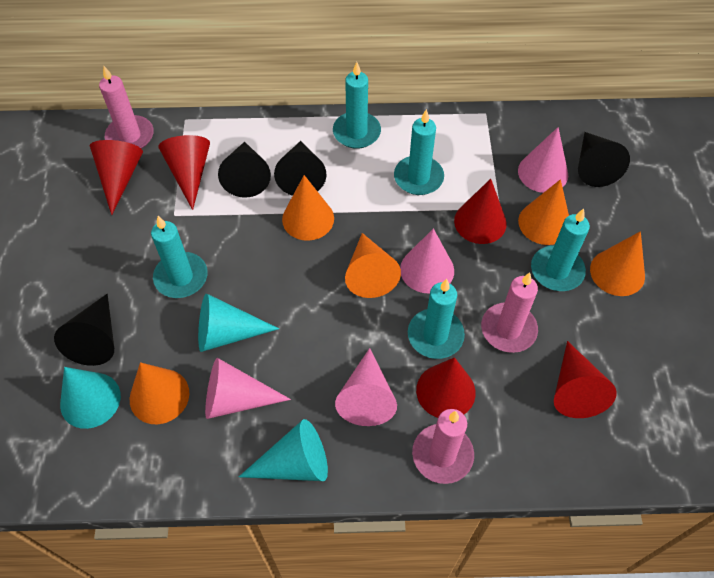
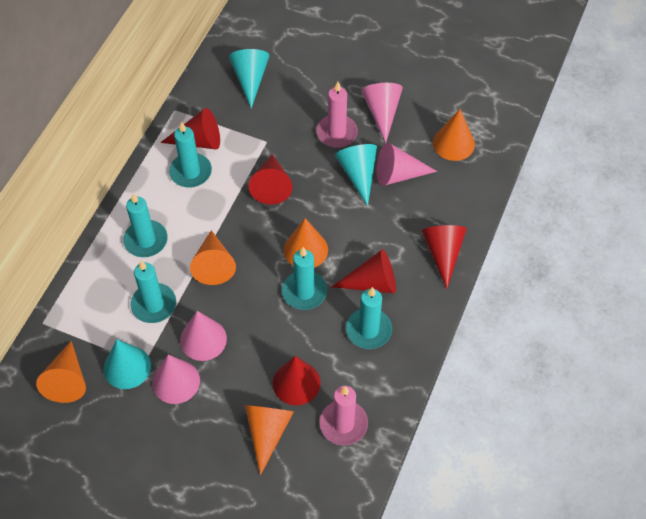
black cone: 4 -> 0
pink candle: 3 -> 2

